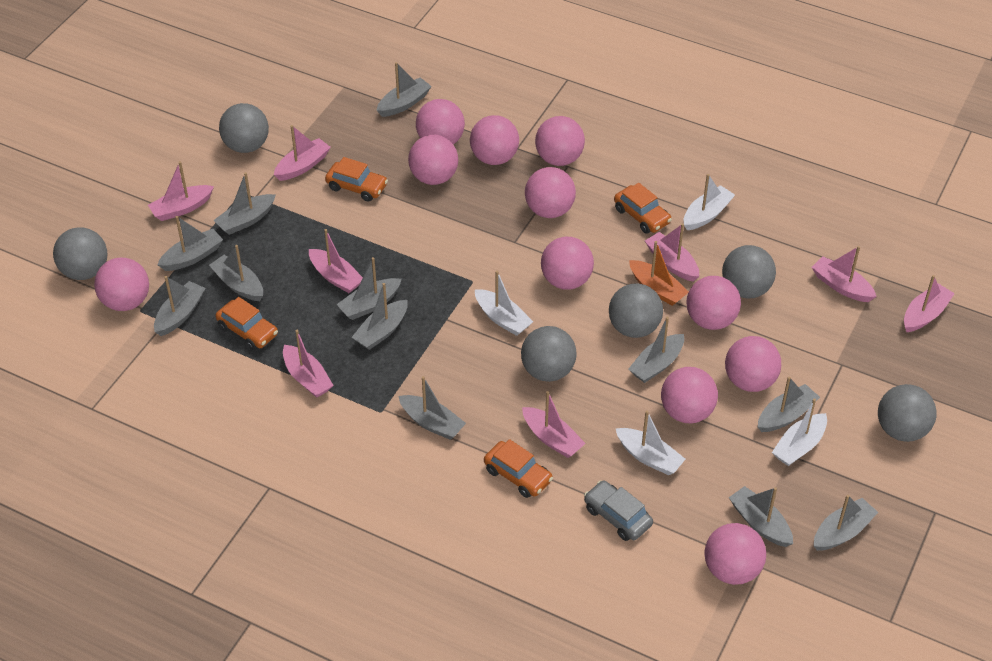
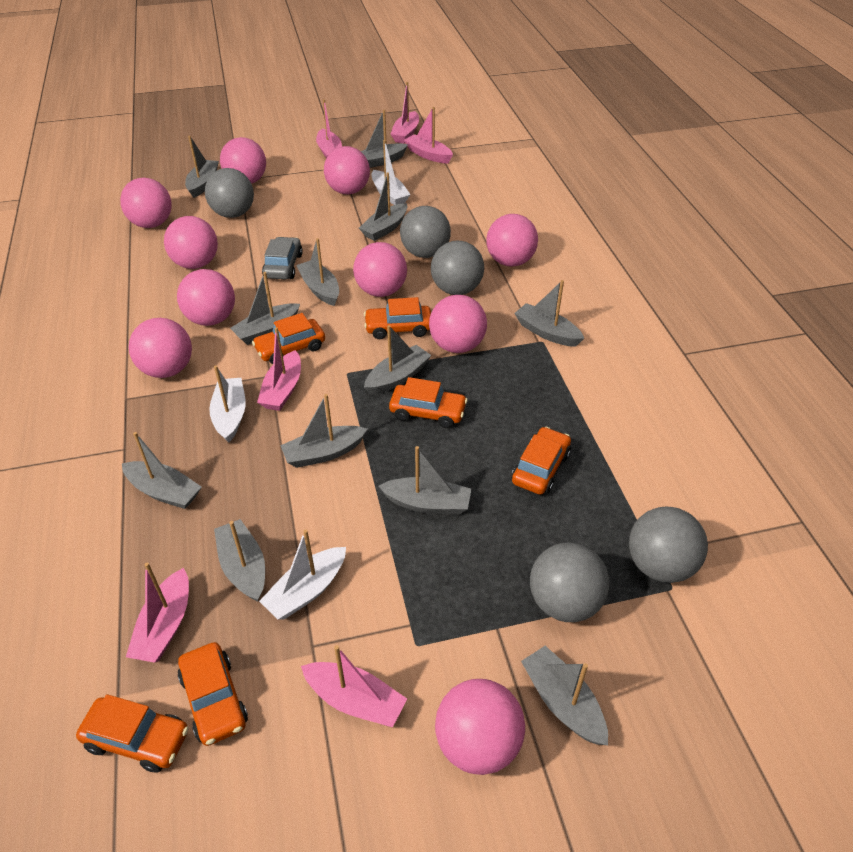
grey ball: 6 -> 5
orange boat: 1 -> 0
orange car: 4 -> 6
pink ball: 11 -> 10
pink boat: 8 -> 6
white boat: 4 -> 3

